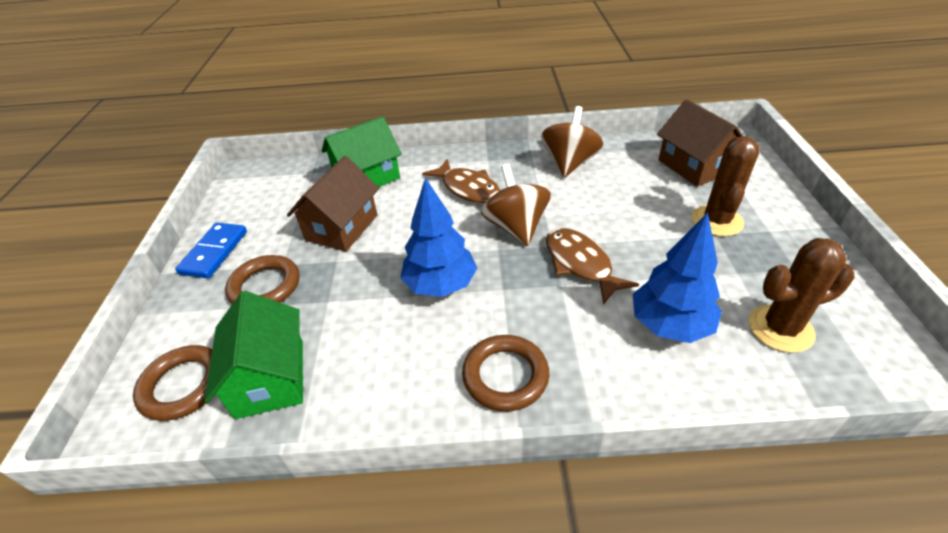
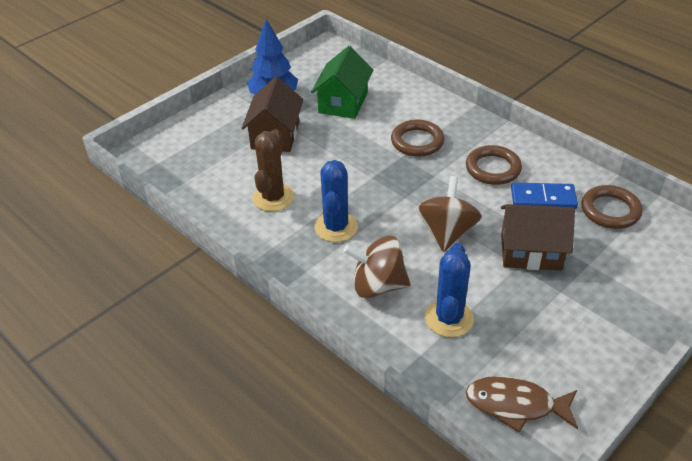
blue cactus: 0 -> 2
blue tree: 2 -> 1
brown cactus: 2 -> 1
brown fish: 2 -> 1
green house: 2 -> 1

